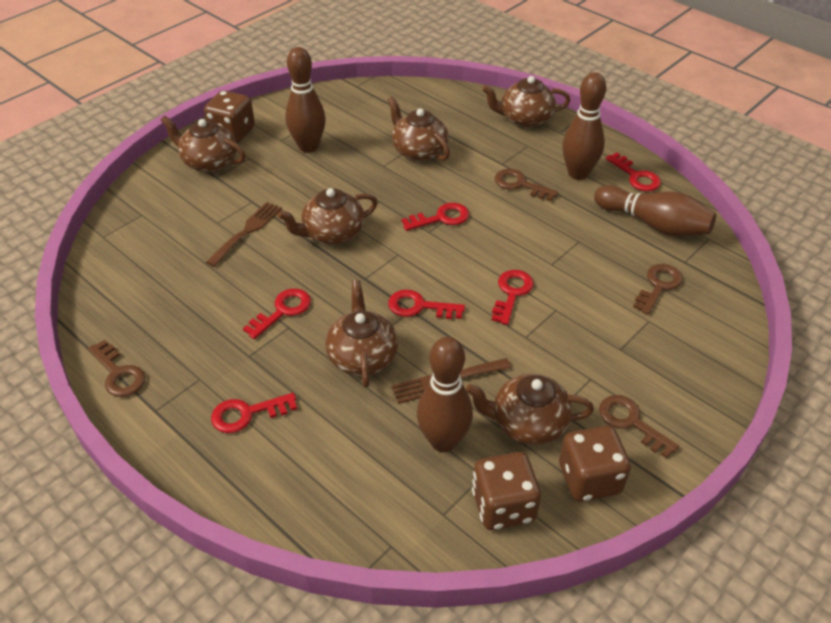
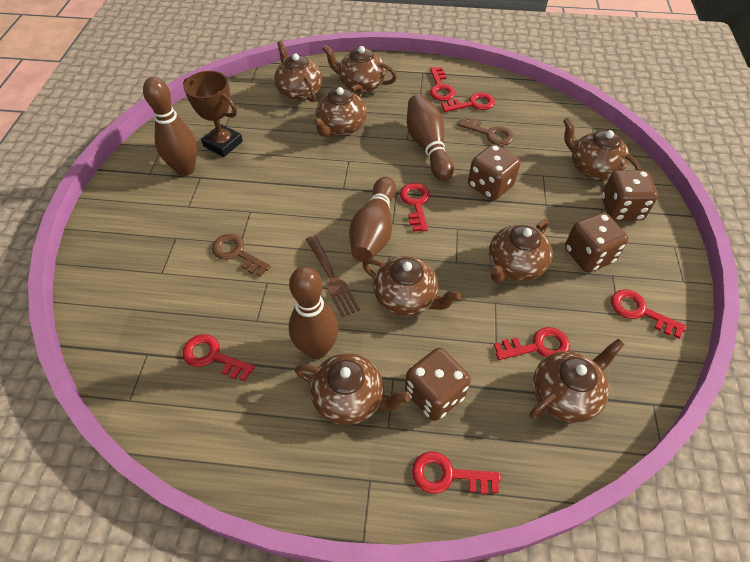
brown dice: 3 -> 4
brown fork: 2 -> 1
brown key: 4 -> 2
brown teapot: 6 -> 8
brown trophy: 0 -> 1
red key: 6 -> 7

